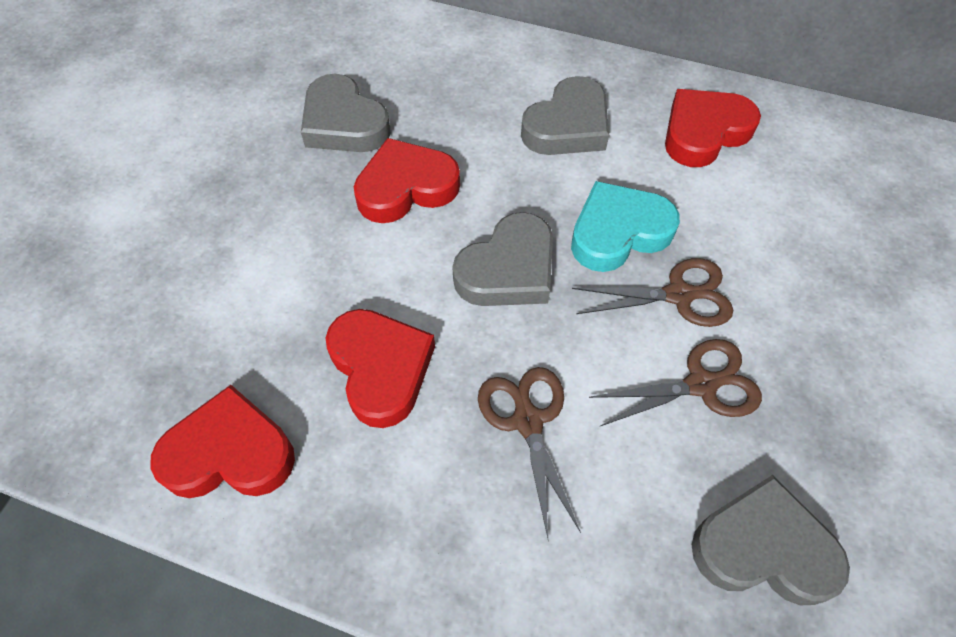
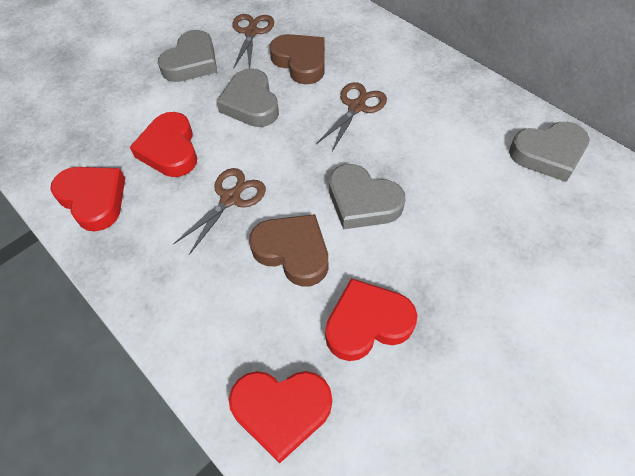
brown heart: 0 -> 2
turquoise heart: 1 -> 0

